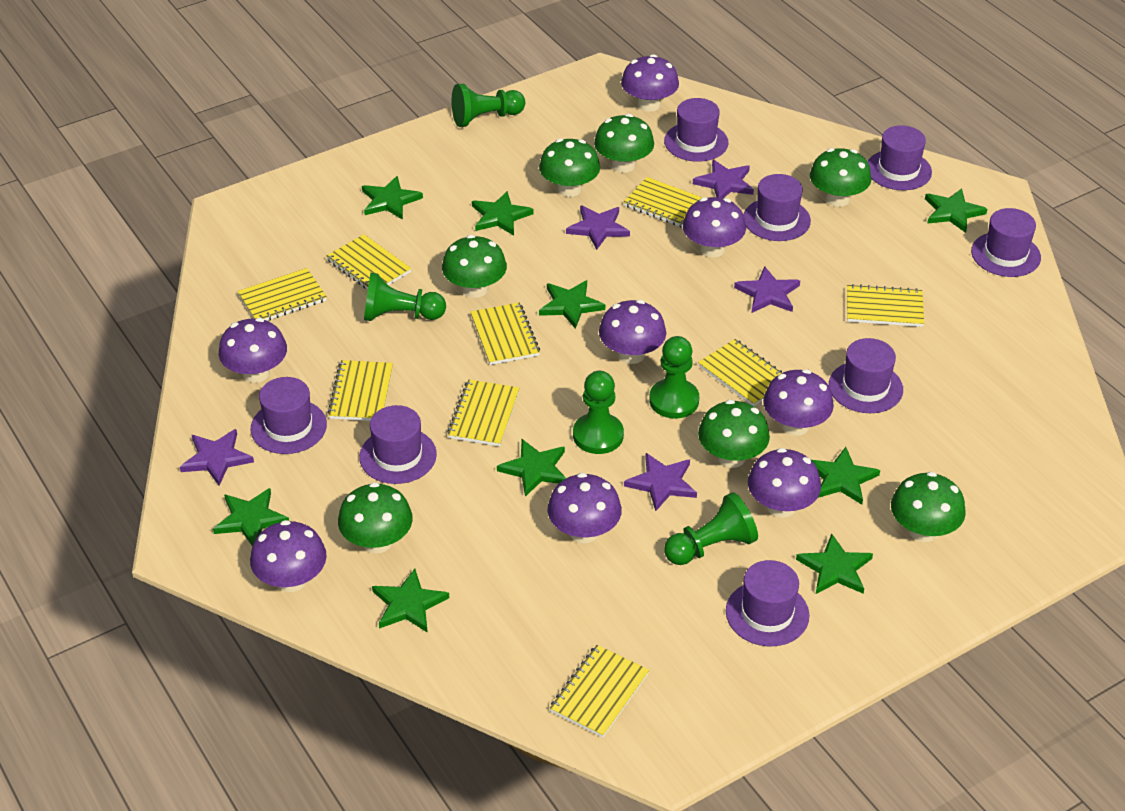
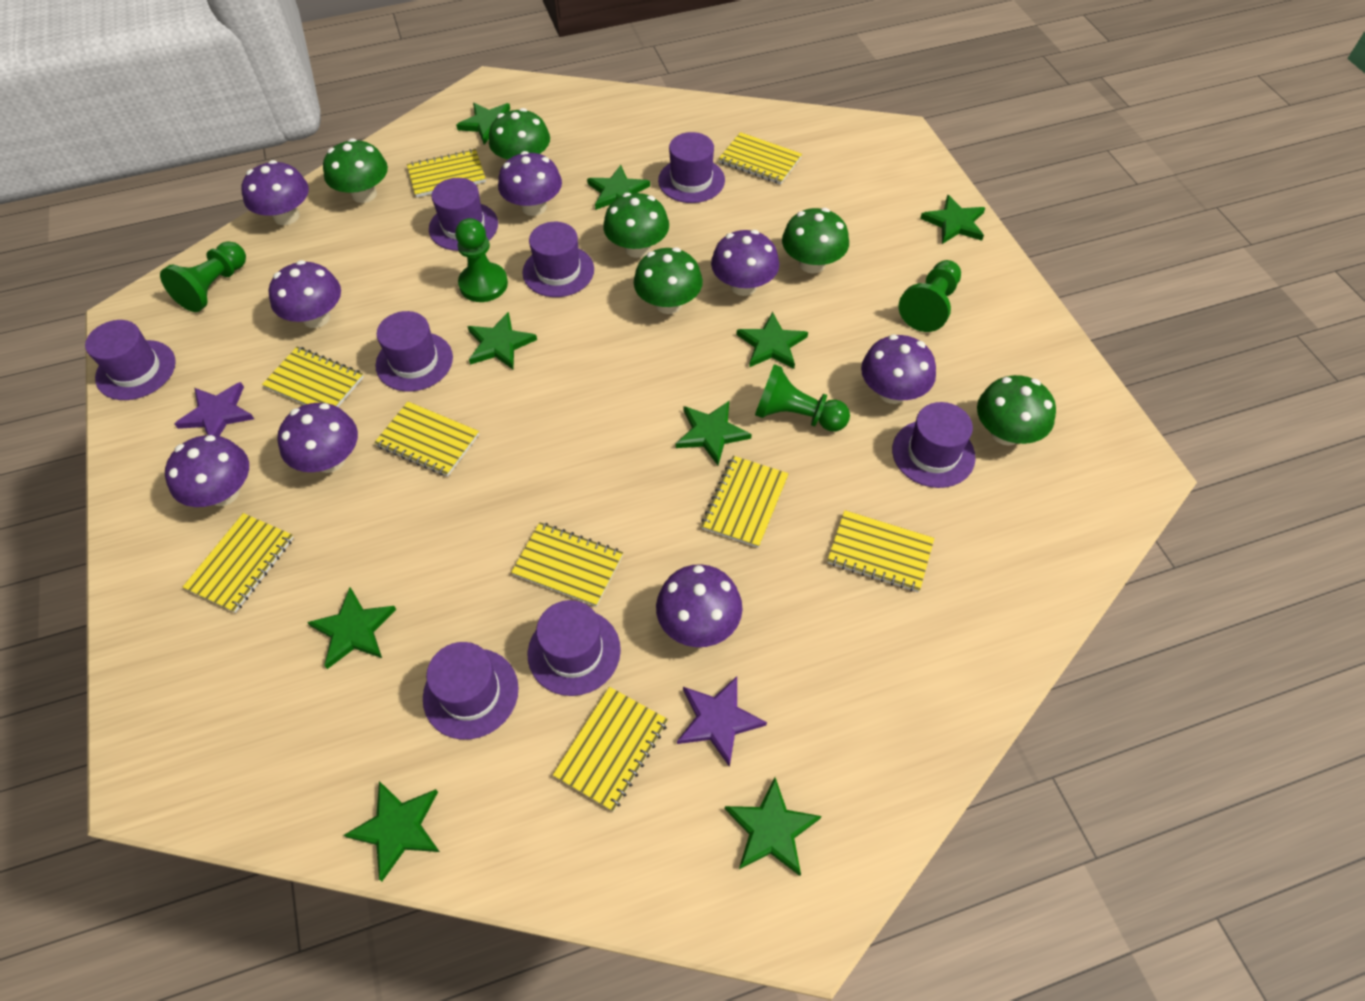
green mushroom: 7 -> 6
green pawn: 5 -> 4
purple star: 5 -> 2

